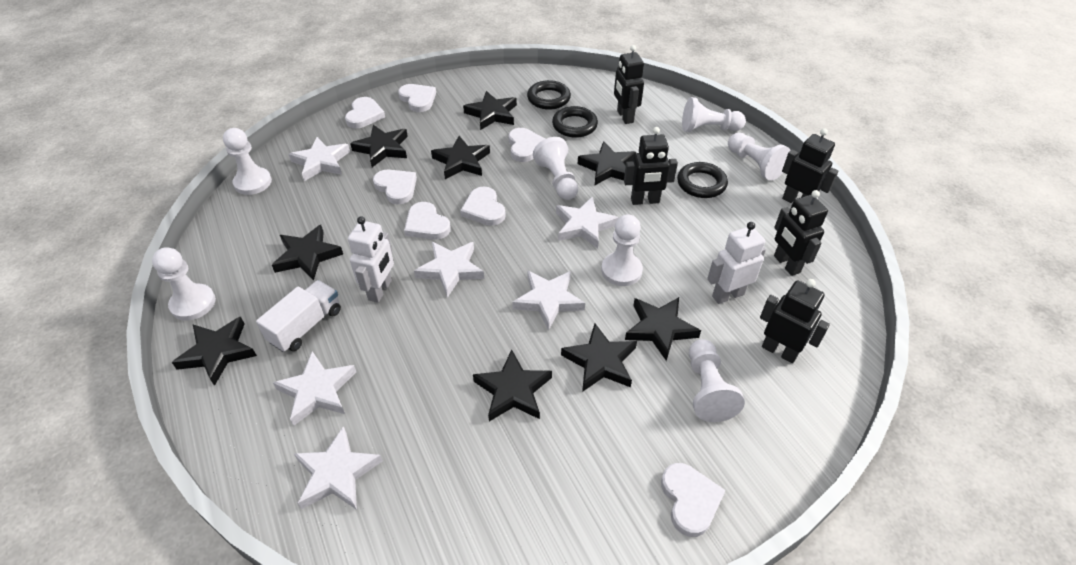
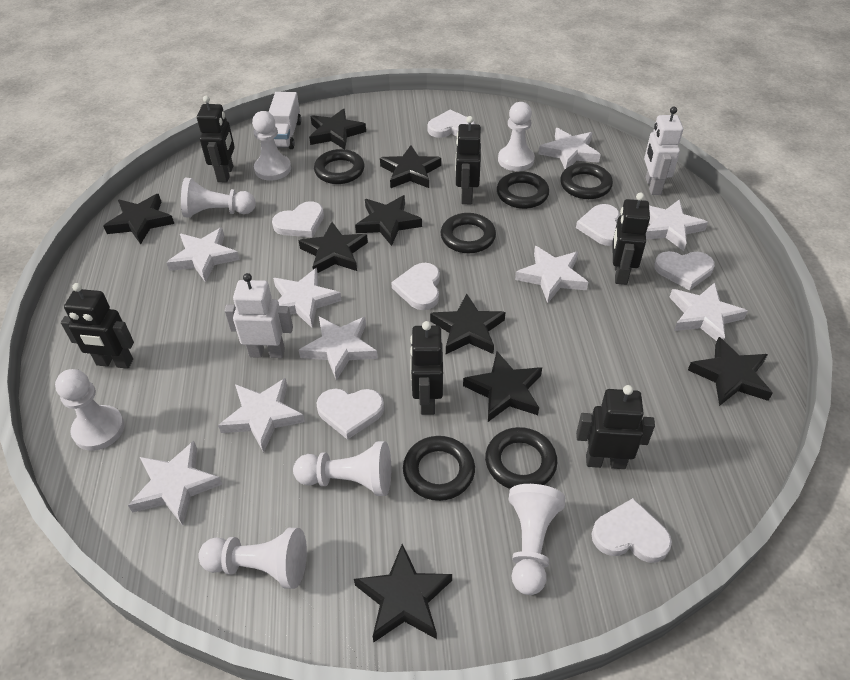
black ring: 3 -> 6
black robot: 5 -> 6
white star: 6 -> 9

